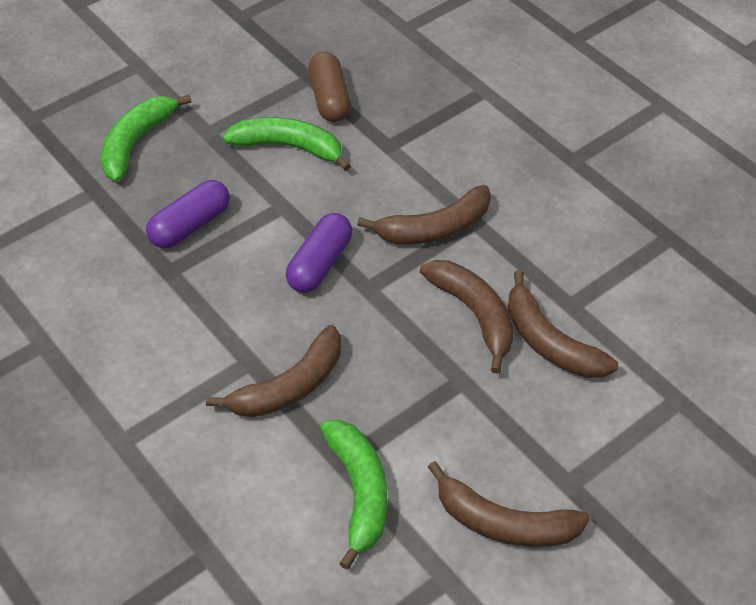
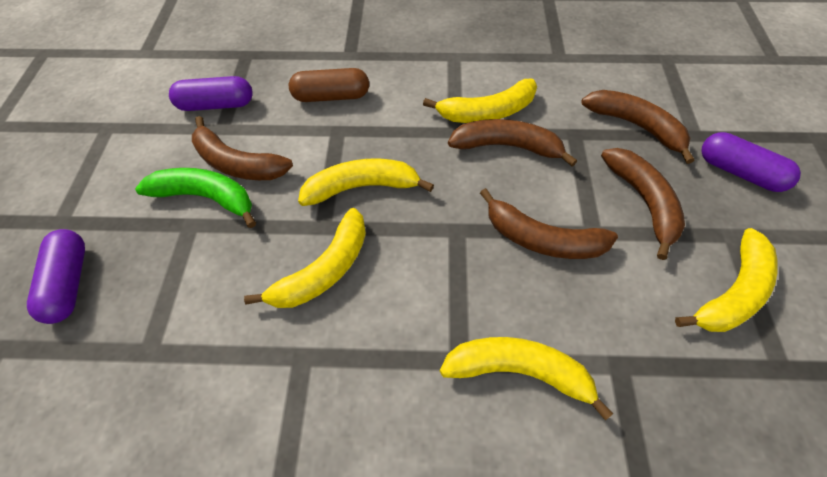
green banana: 3 -> 1
purple capsule: 2 -> 3
yellow banana: 0 -> 5

